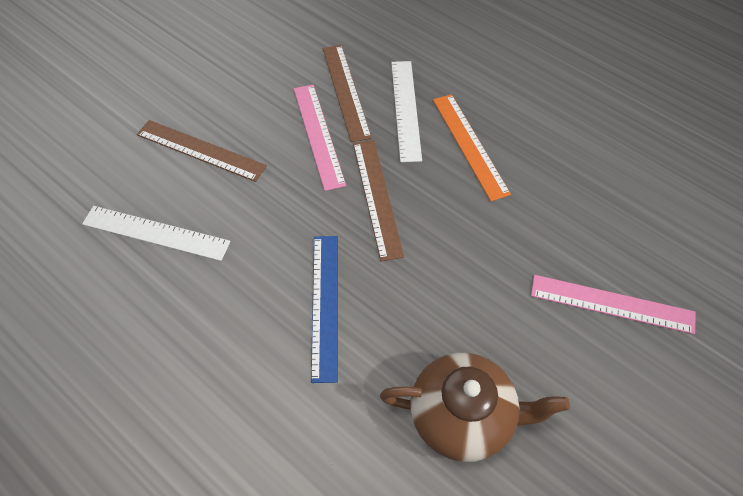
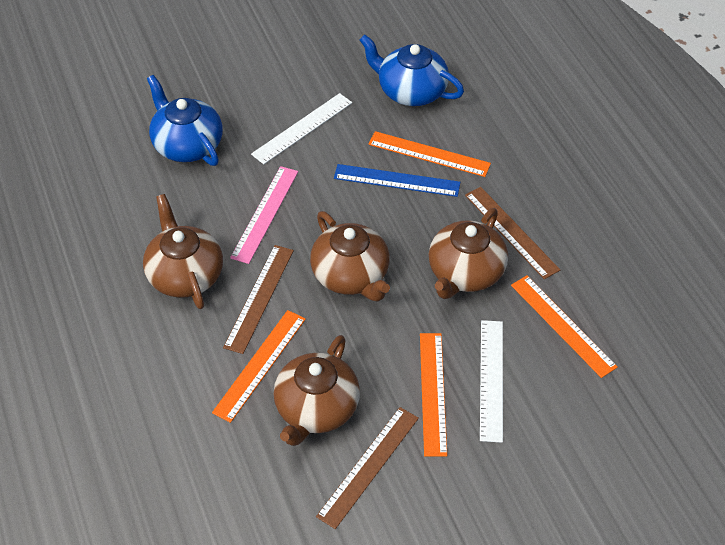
blue teapot: 0 -> 2
brown teapot: 1 -> 4
orange ruler: 1 -> 4
pink ruler: 2 -> 1

